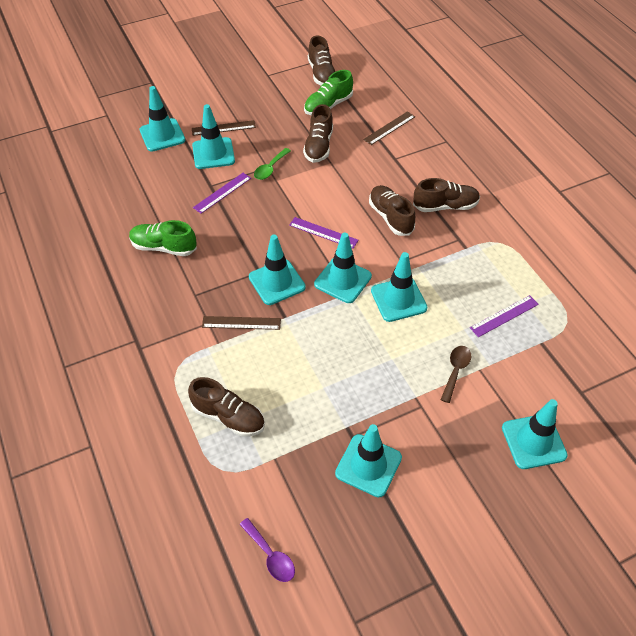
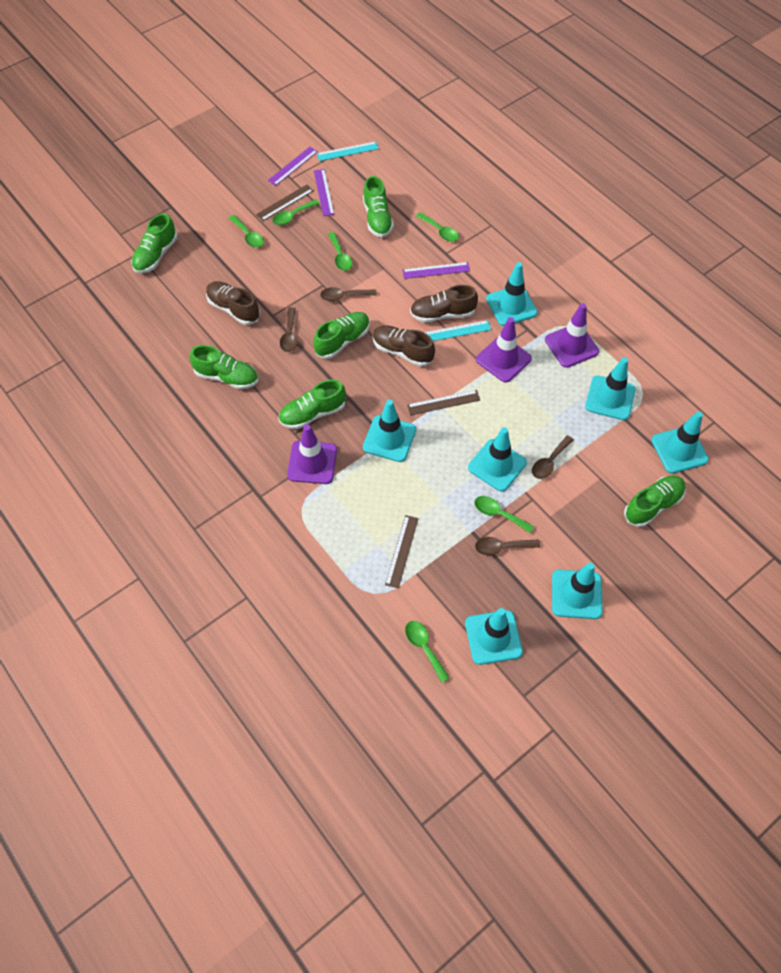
brown shoe: 5 -> 3
brown spoon: 1 -> 4
green shoe: 2 -> 6
green spoon: 1 -> 6
purple spoon: 1 -> 0
purple traffic cone: 0 -> 3
turquoise ruler: 0 -> 2

